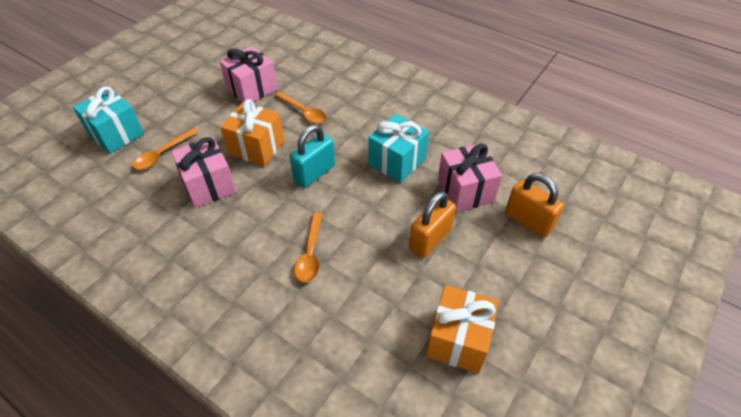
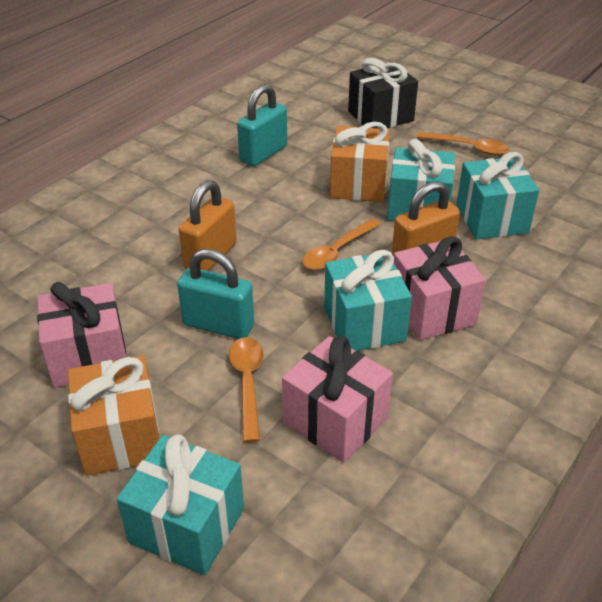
black gift: 0 -> 1
turquoise gift: 2 -> 4
turquoise padlock: 1 -> 2

